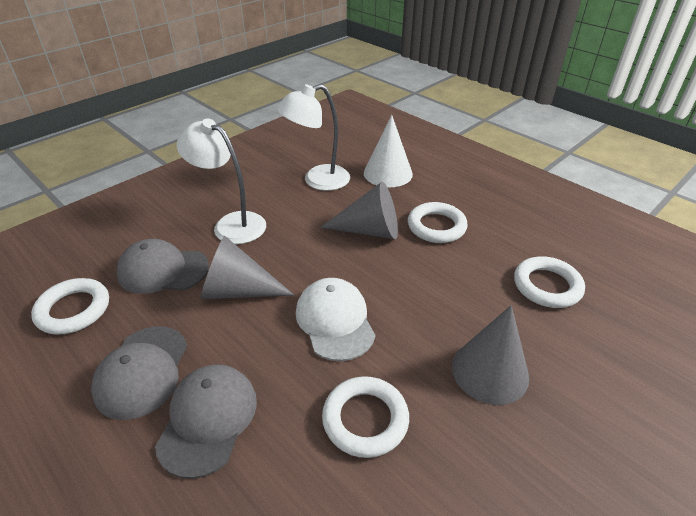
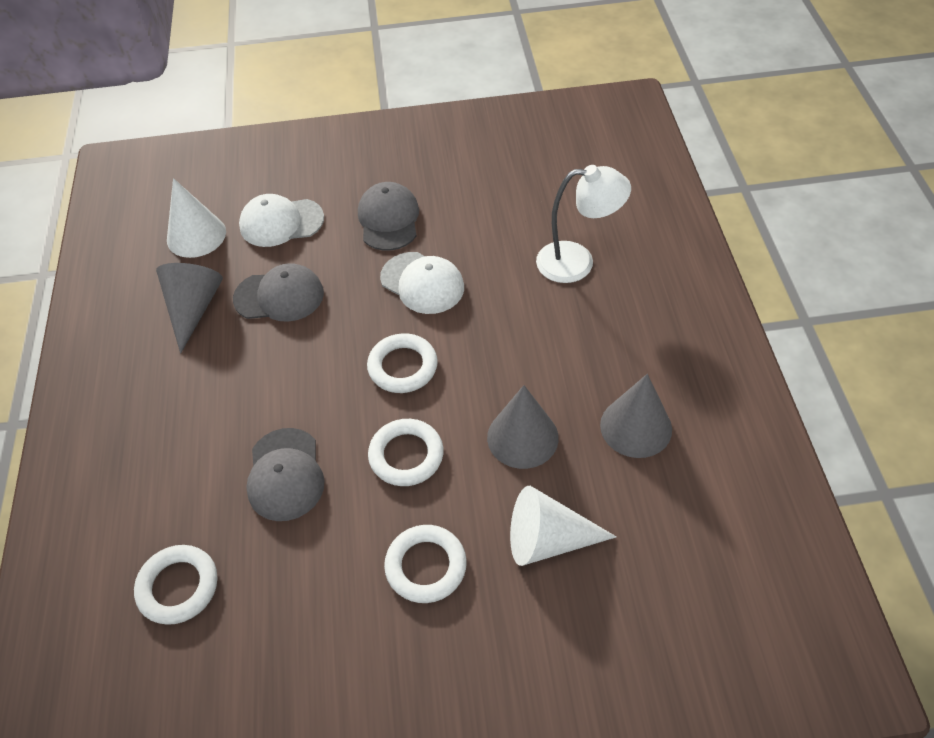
white cap: 1 -> 2
white cone: 1 -> 2
white lamp: 2 -> 1

